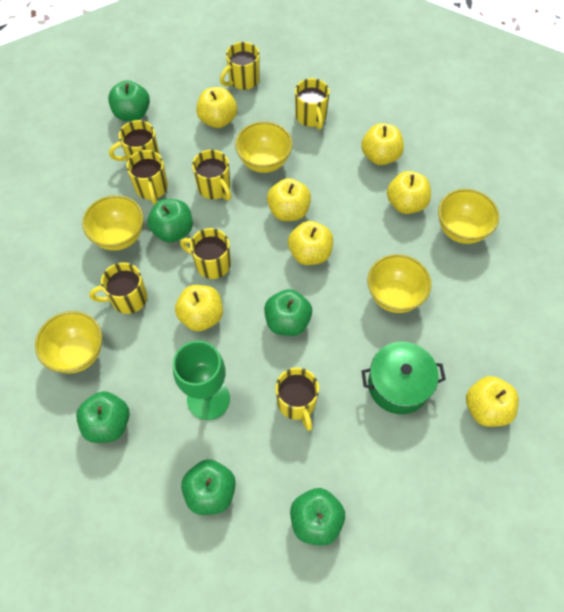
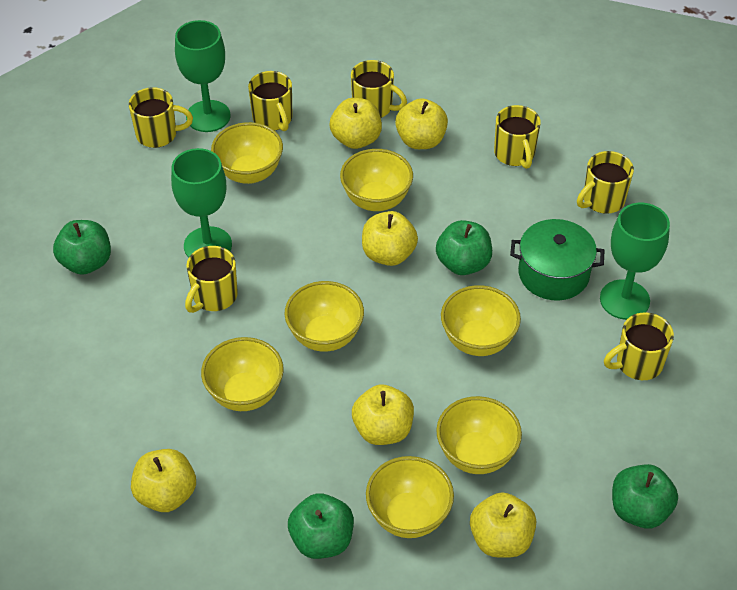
green apple: 6 -> 4
green goblet: 1 -> 3
yellow apple: 7 -> 6
yellow bowl: 5 -> 7
yellow mug: 8 -> 7

